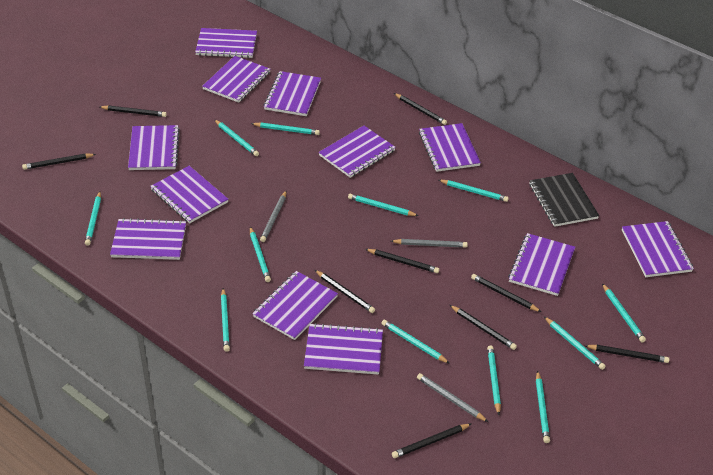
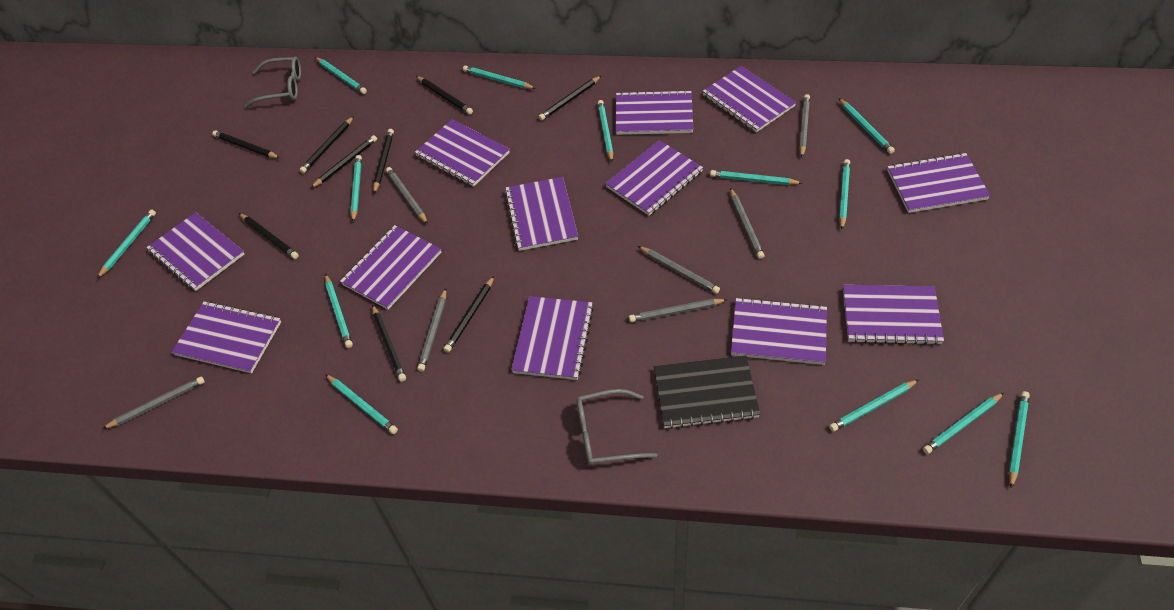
grey glasses: 0 -> 2
grey pencil: 3 -> 7
turquoise pencil: 12 -> 13

